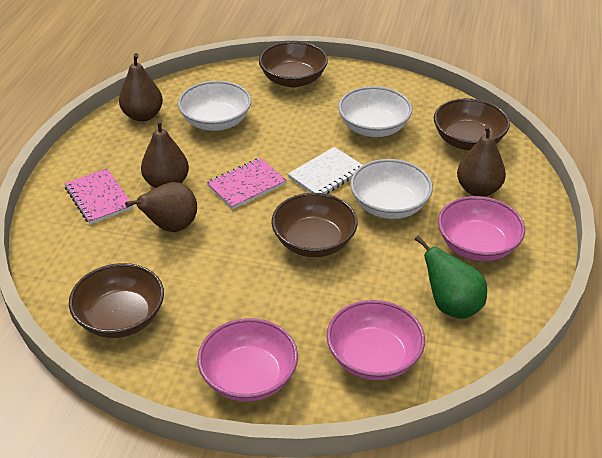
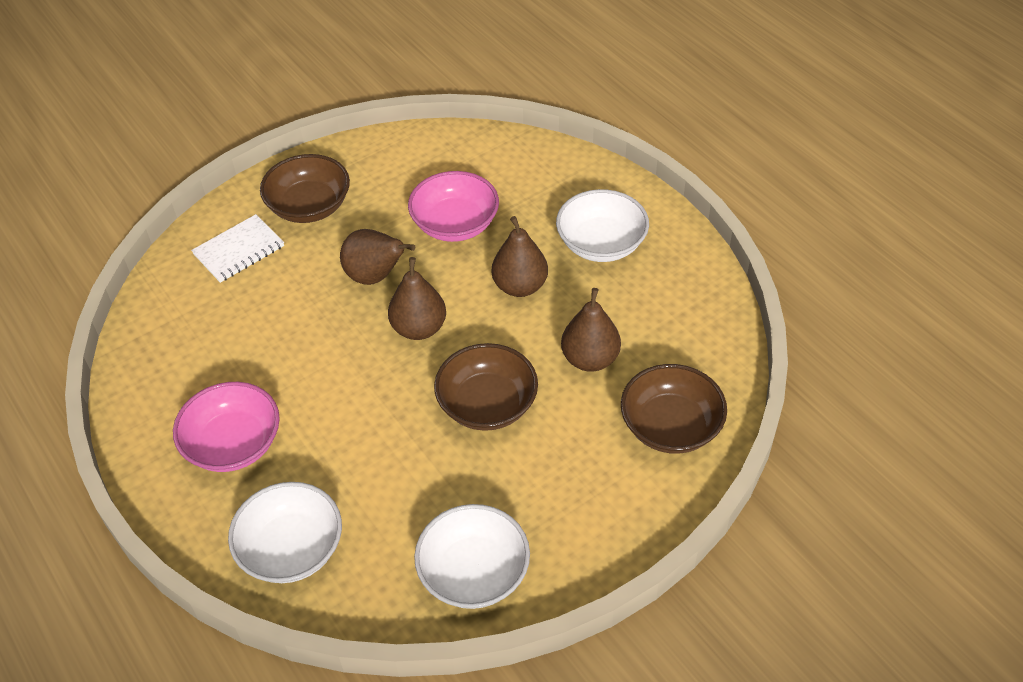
brown bowl: 4 -> 3
green pear: 1 -> 0
pink bowl: 3 -> 2
pink notebook: 2 -> 0

